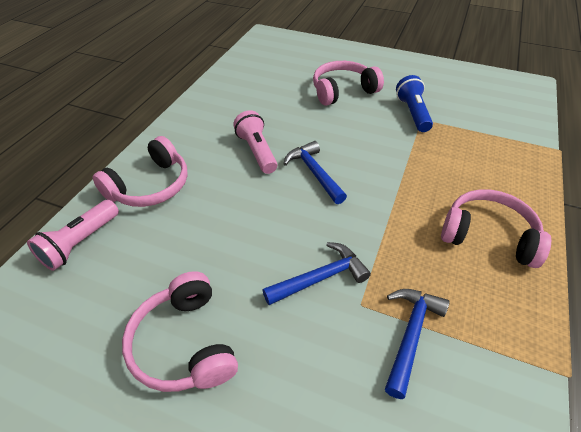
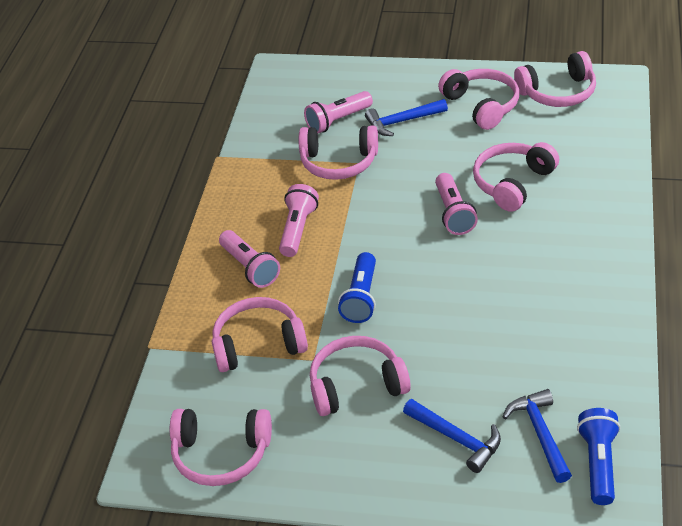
blue flashlight: 1 -> 2
pink flashlight: 2 -> 4
pink headphones: 4 -> 7

